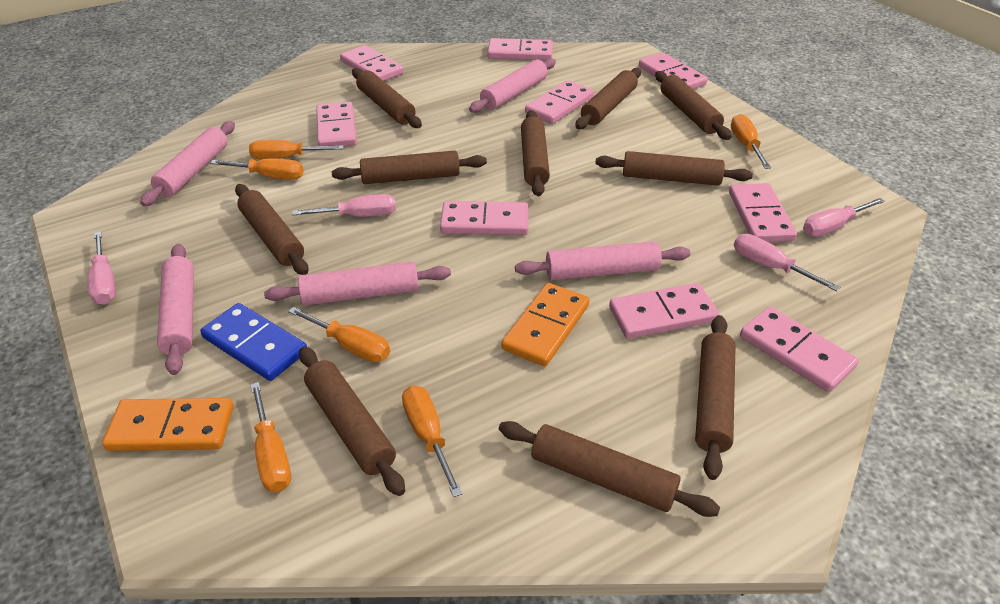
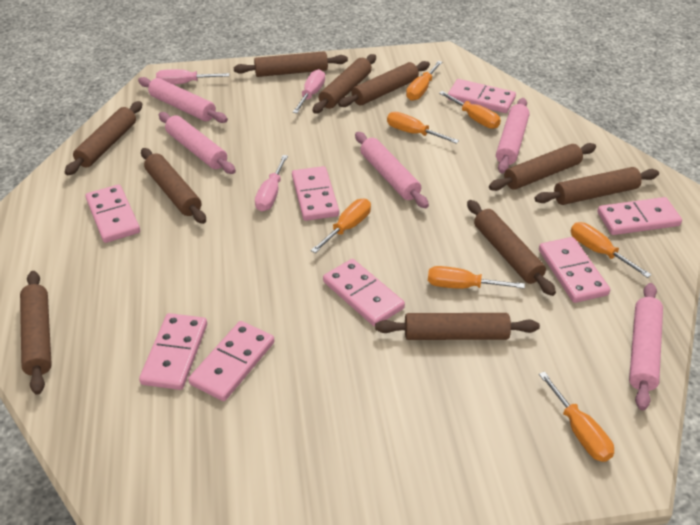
blue domino: 1 -> 0
orange domino: 2 -> 0
orange screwdriver: 6 -> 7
pink domino: 9 -> 8
pink screwdriver: 4 -> 3

